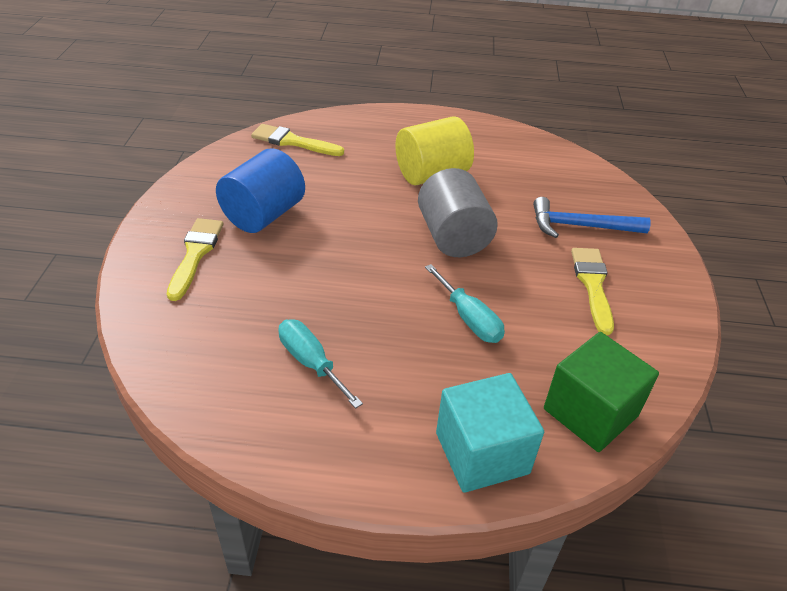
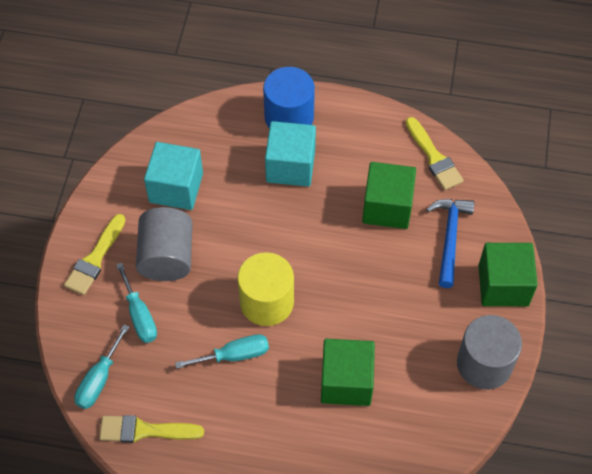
green cube: 1 -> 3
grey cylinder: 1 -> 2
turquoise cube: 1 -> 2
turquoise screwdriver: 2 -> 3

